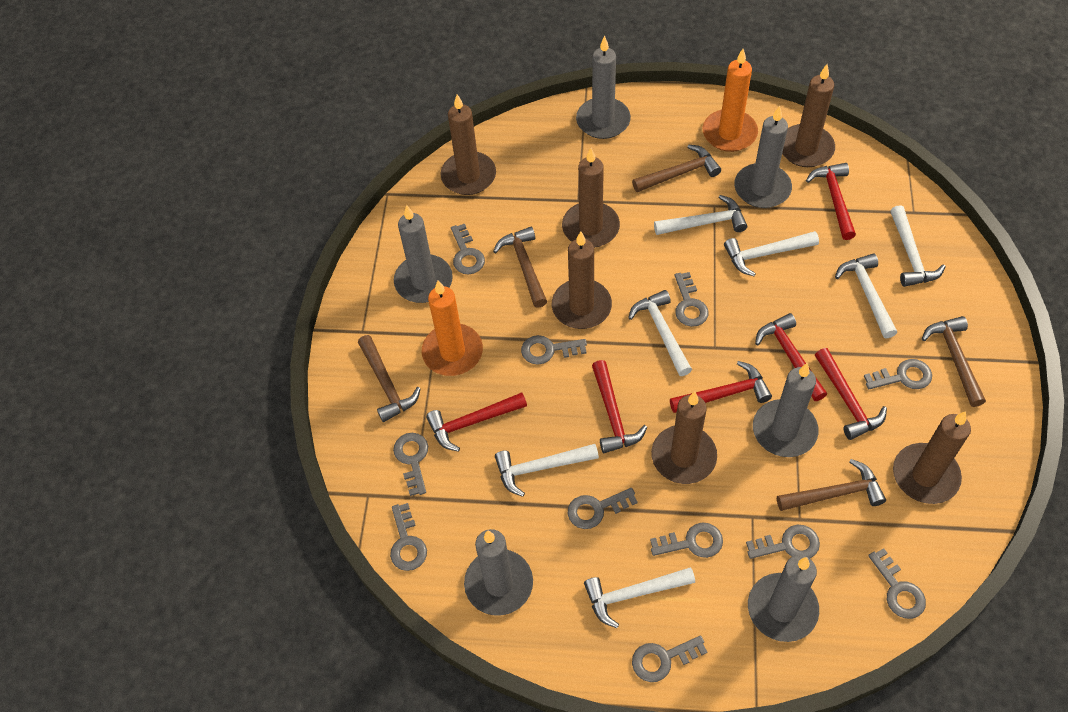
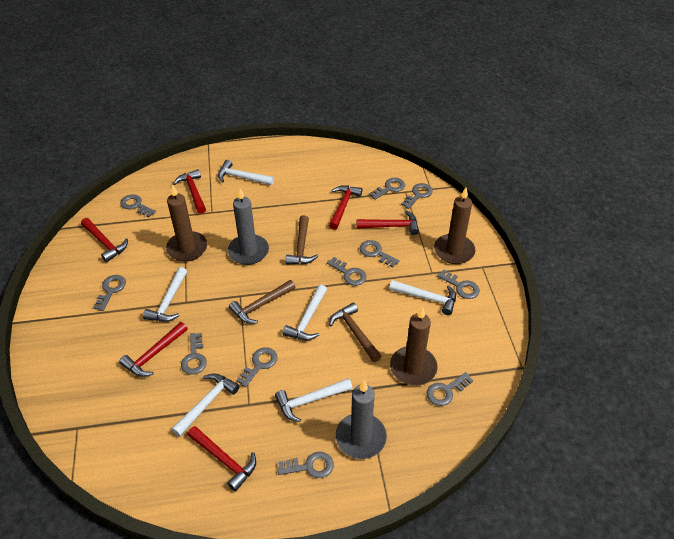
brown candle: 6 -> 3
brown hammer: 5 -> 3
grey candle: 6 -> 2
orange candle: 2 -> 0
white hammer: 7 -> 6

